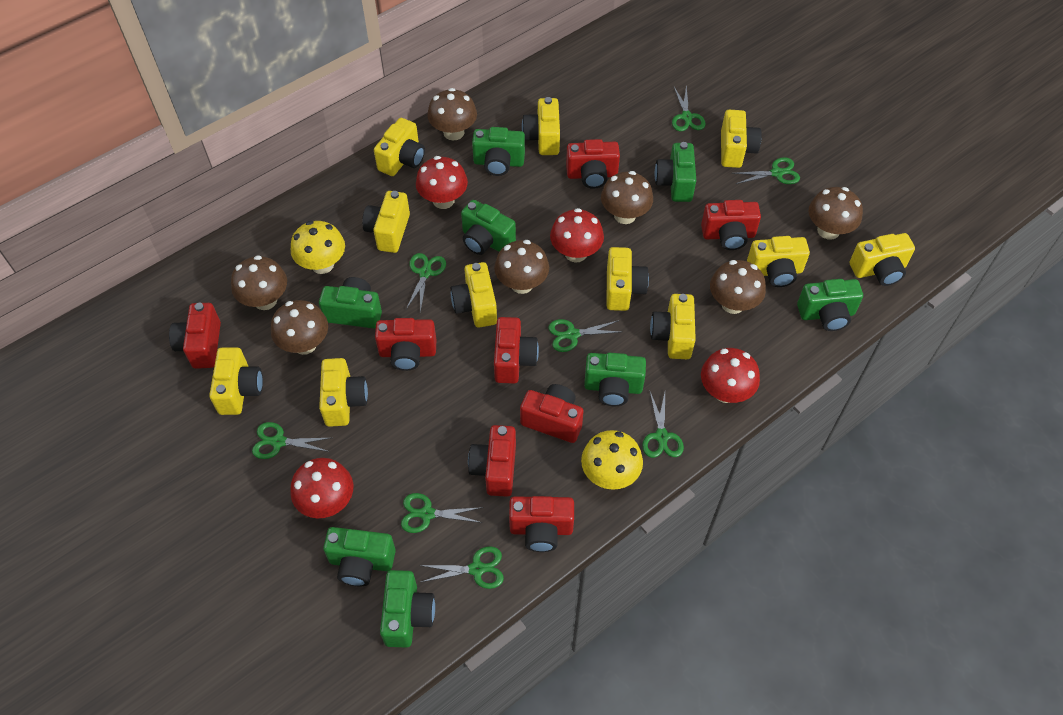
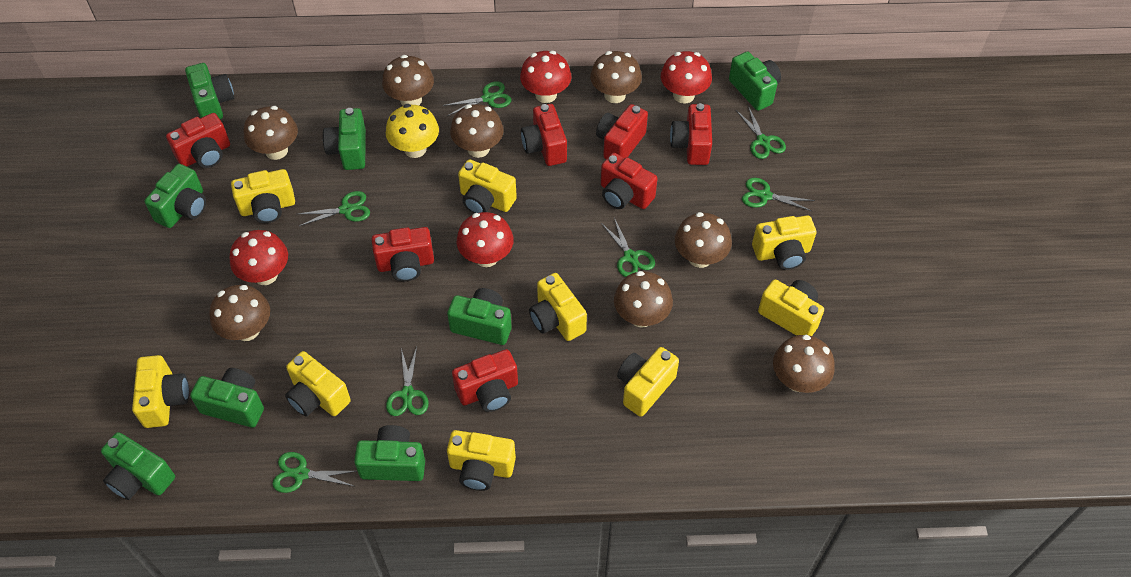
brown mushroom: 7 -> 8
green scissors: 8 -> 7
red camera: 8 -> 7
yellow camera: 11 -> 9
yellow mushroom: 2 -> 1

